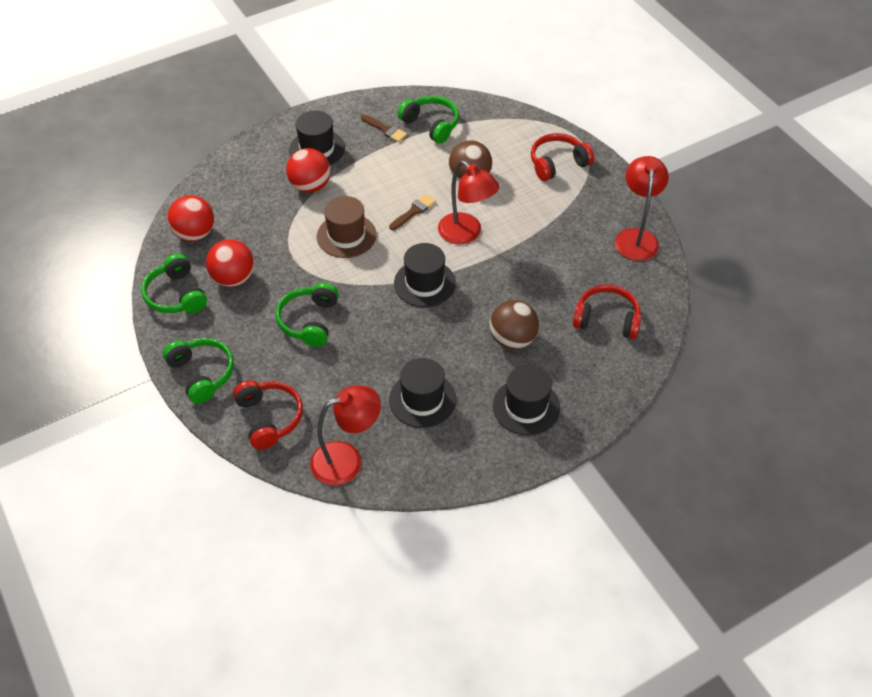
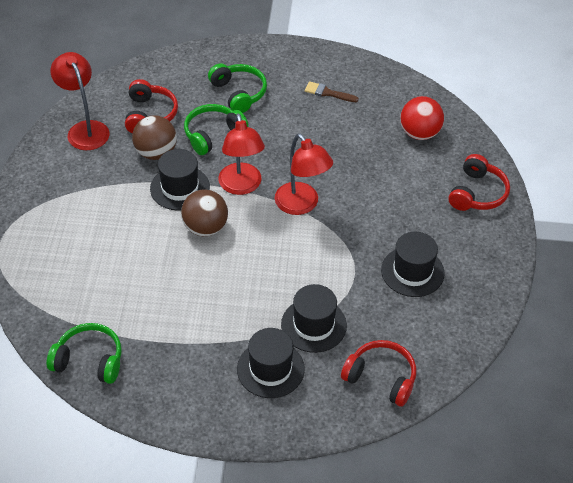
brown brush: 2 -> 1
brown hat: 1 -> 0
green headphones: 4 -> 3
red ball: 3 -> 1

